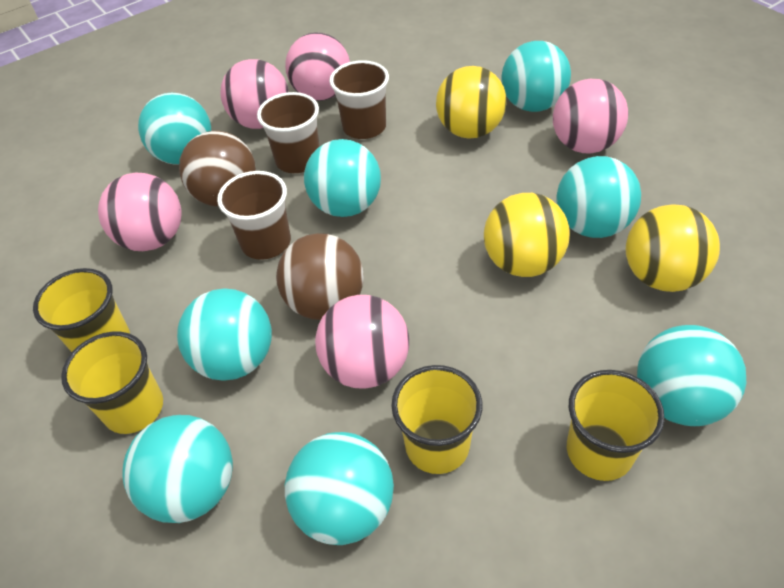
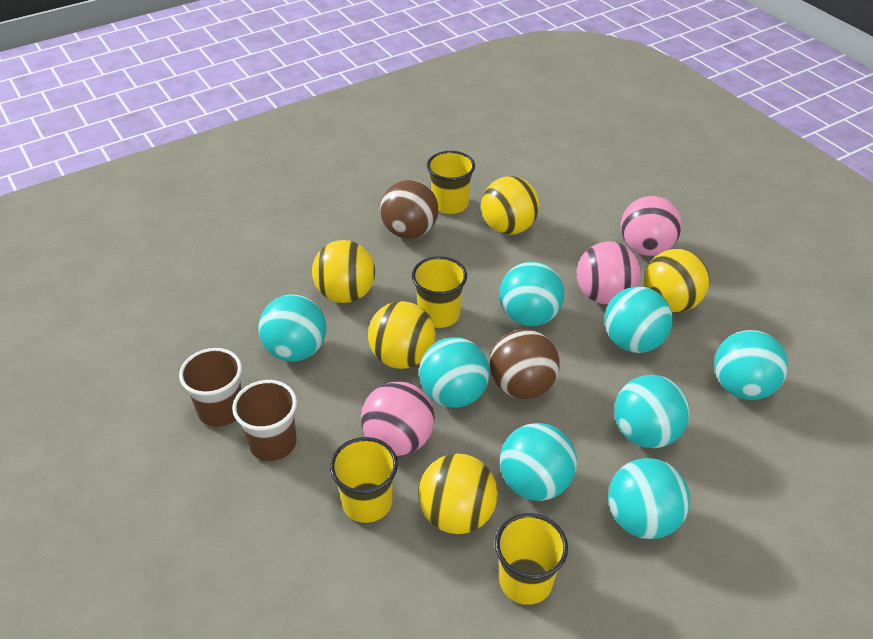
brown cup: 3 -> 2
pink ball: 5 -> 3
yellow ball: 3 -> 5

